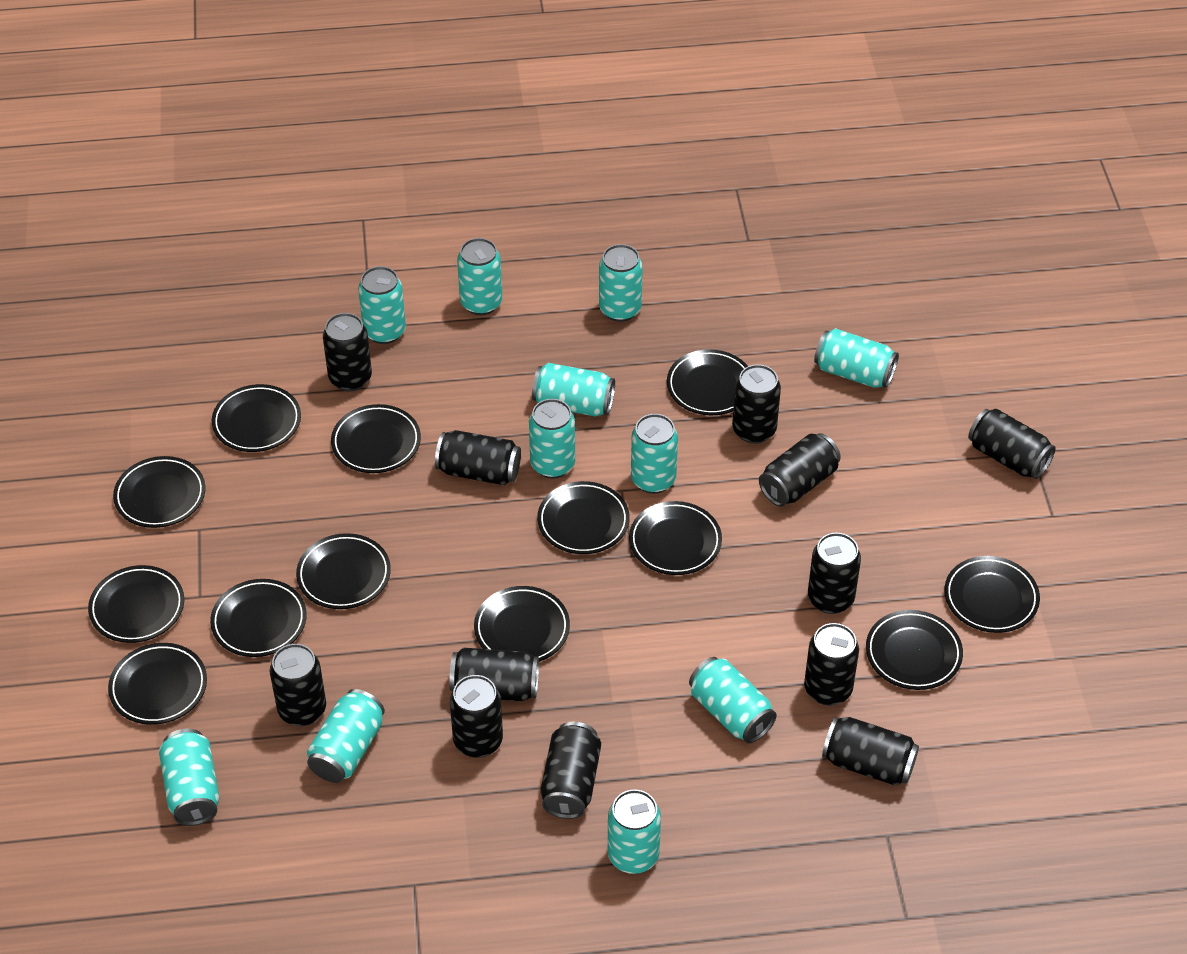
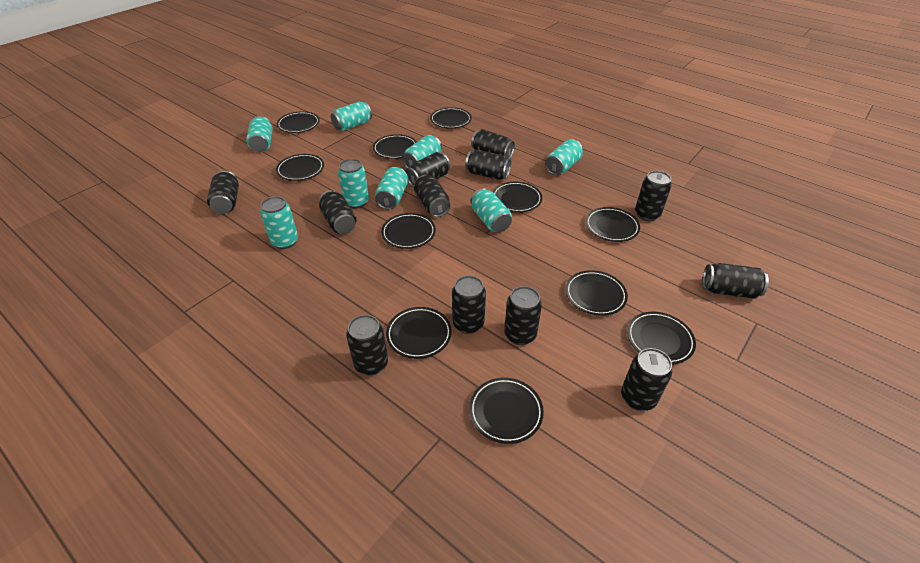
black plate: 13 -> 11
turquoise can: 11 -> 8

